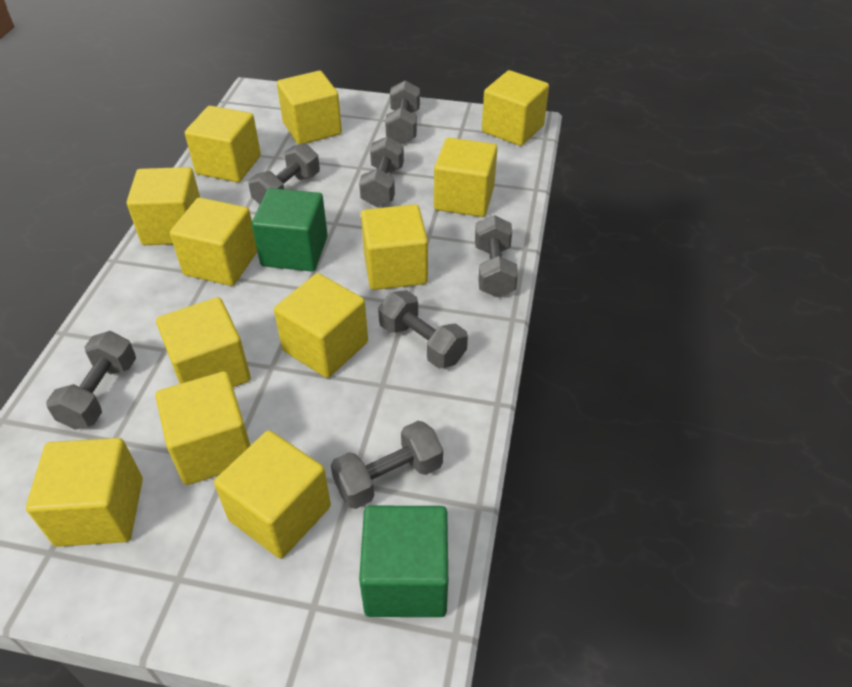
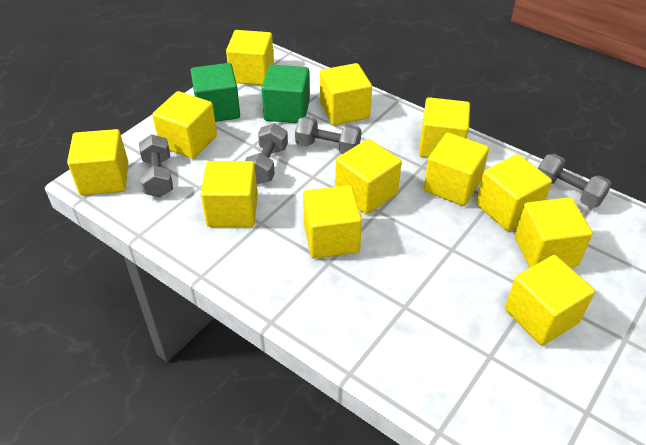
grey dumbbell: 7 -> 4

